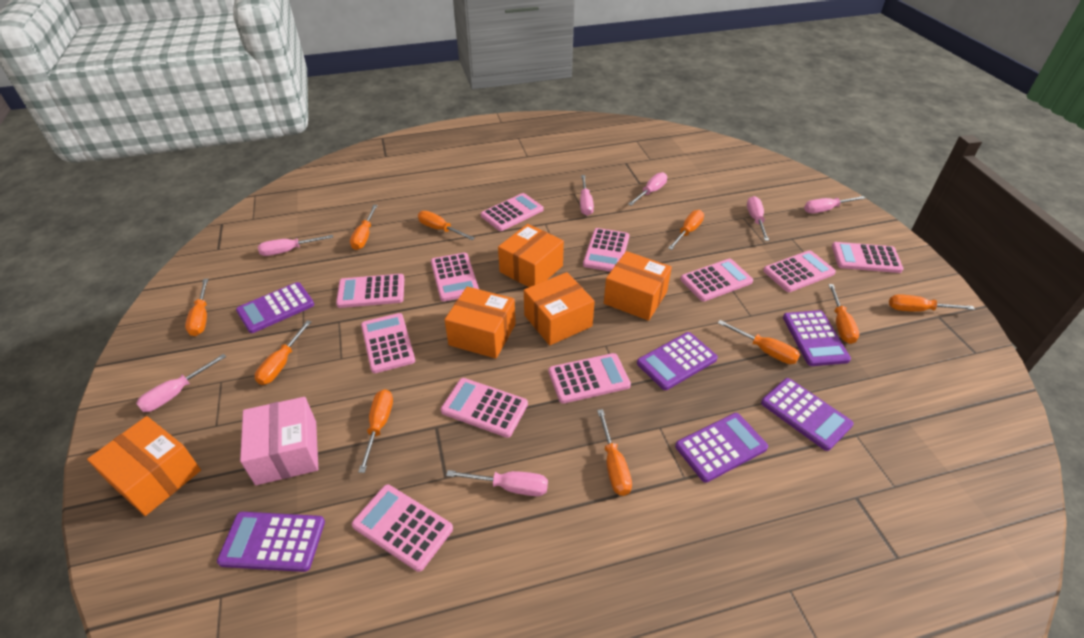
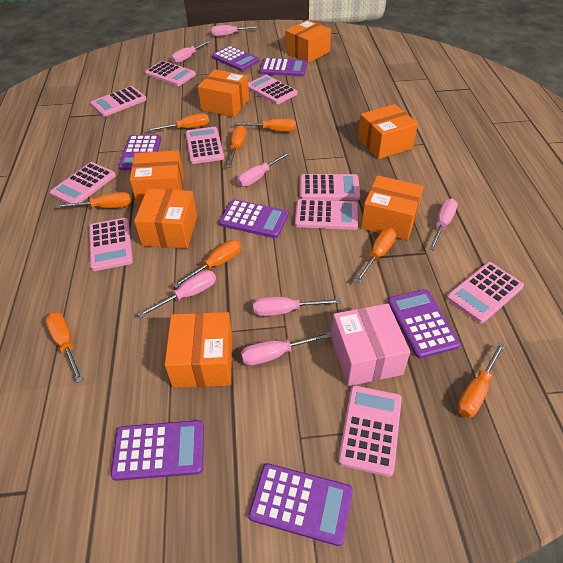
orange box: 5 -> 7
orange screwdriver: 10 -> 8
pink calculator: 11 -> 10
purple calculator: 6 -> 7

